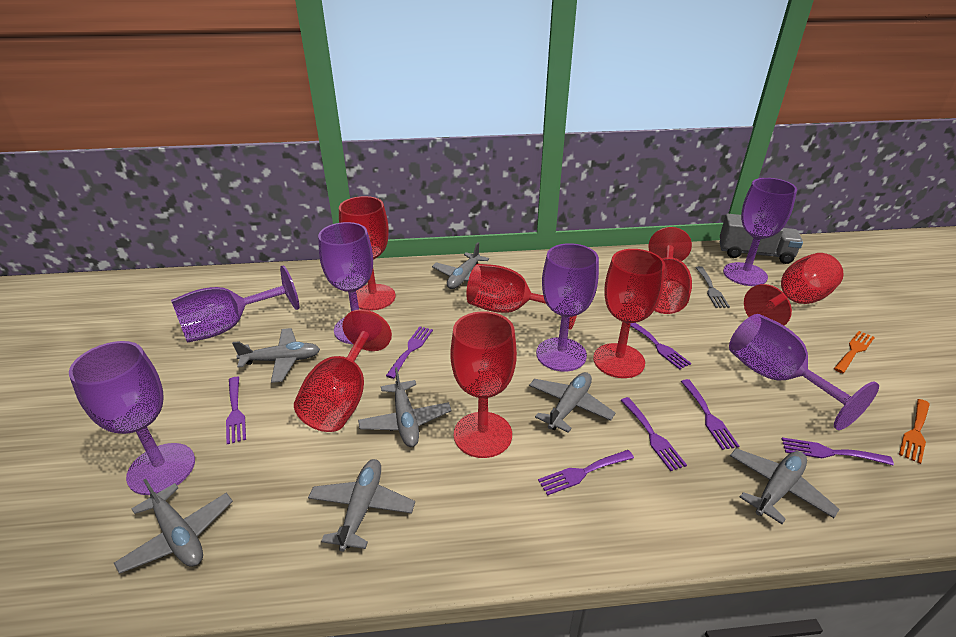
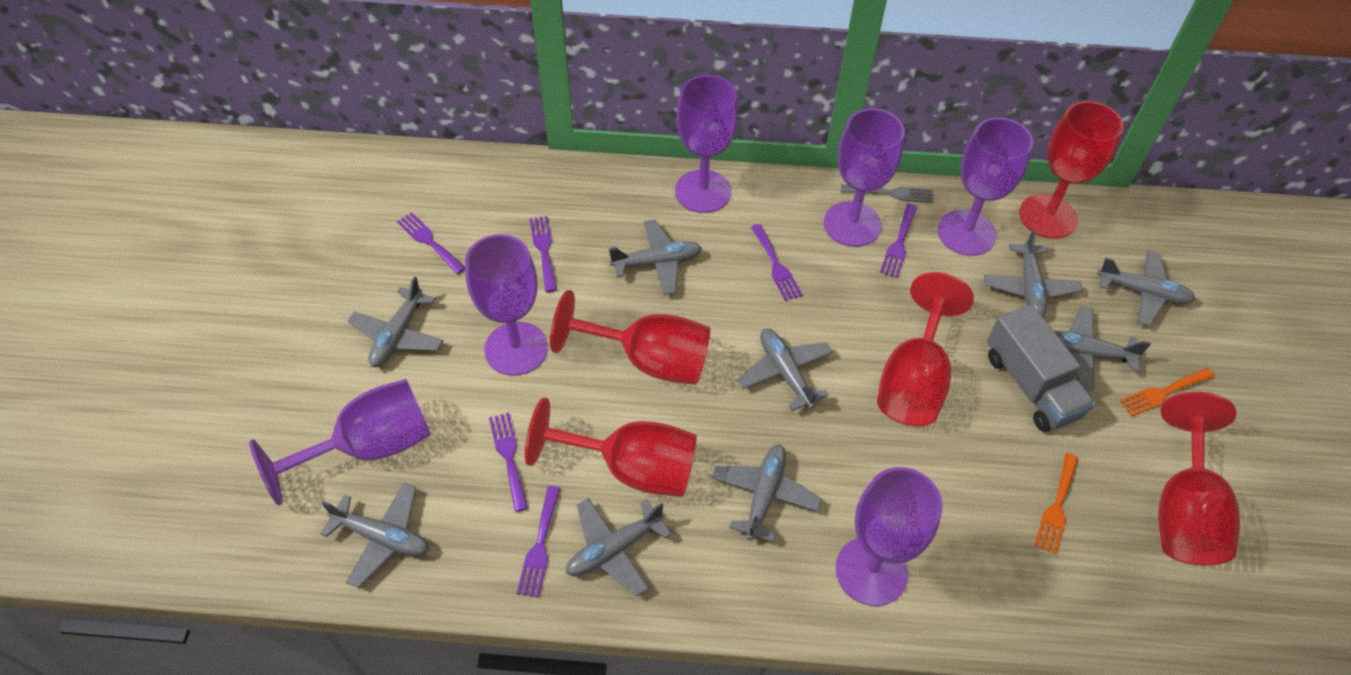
grey plane: 7 -> 9
purple fork: 7 -> 6
red goblet: 7 -> 5

